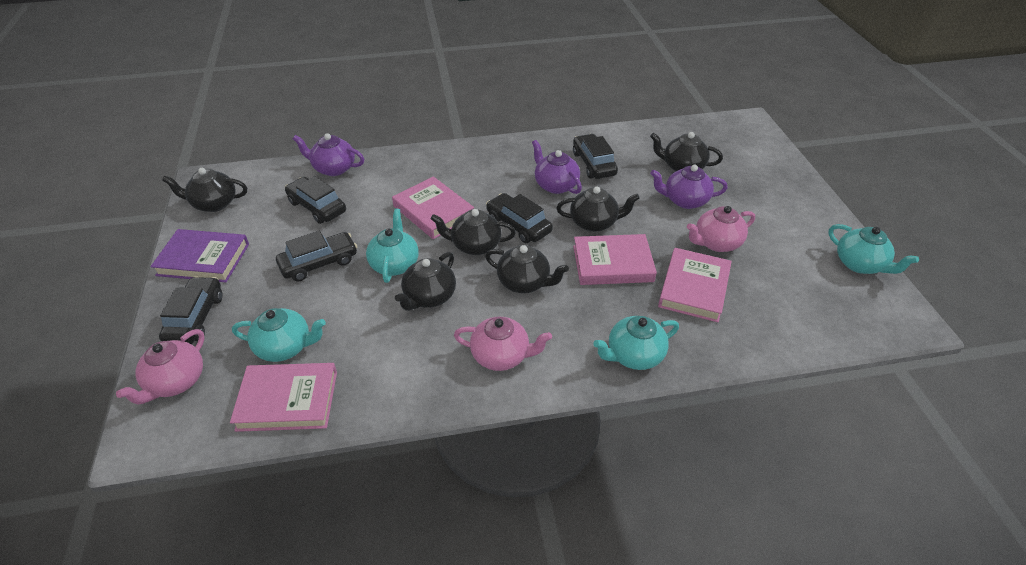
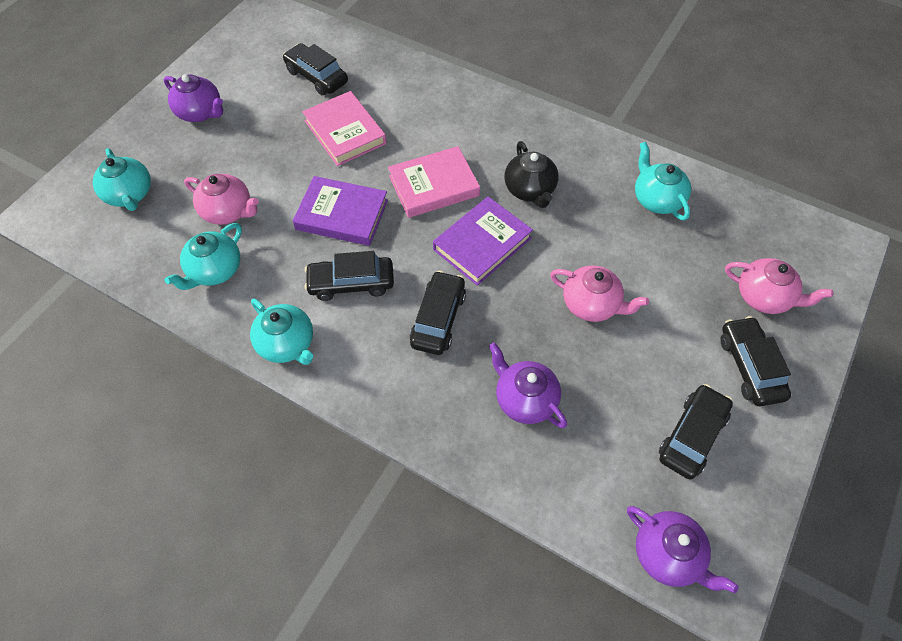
black teapot: 6 -> 1
pink book: 4 -> 2
purple book: 1 -> 2

